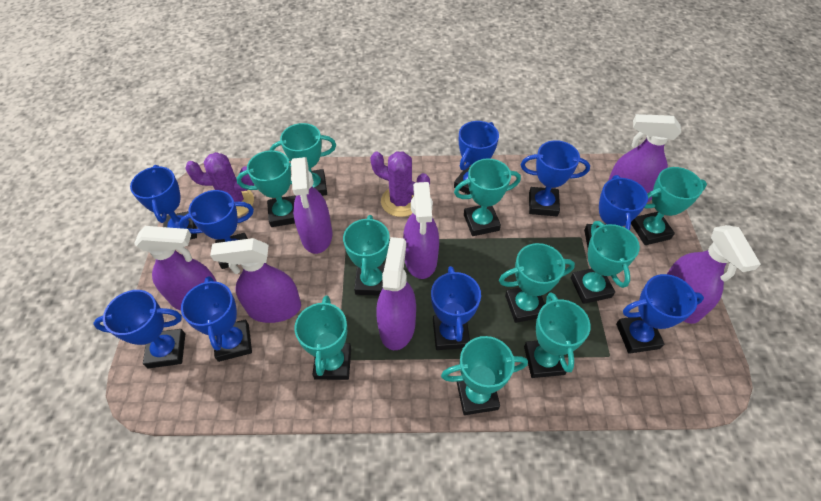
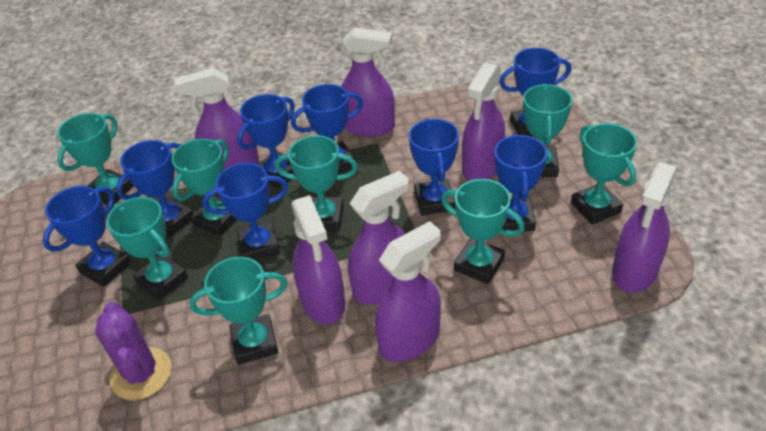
blue trophy: 9 -> 8
purple cactus: 2 -> 1
turquoise trophy: 10 -> 8

